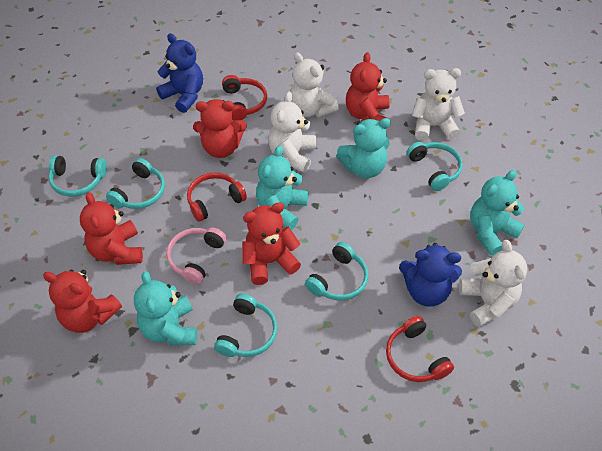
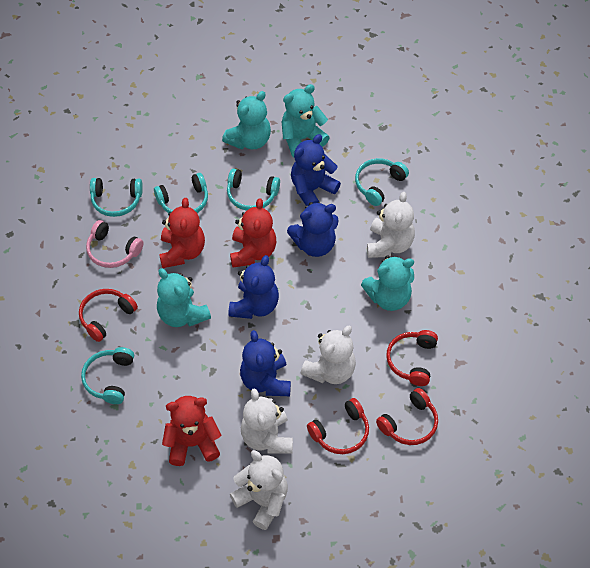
blue teddy bear: 2 -> 4
red headphones: 3 -> 4
red teddy bear: 5 -> 3

